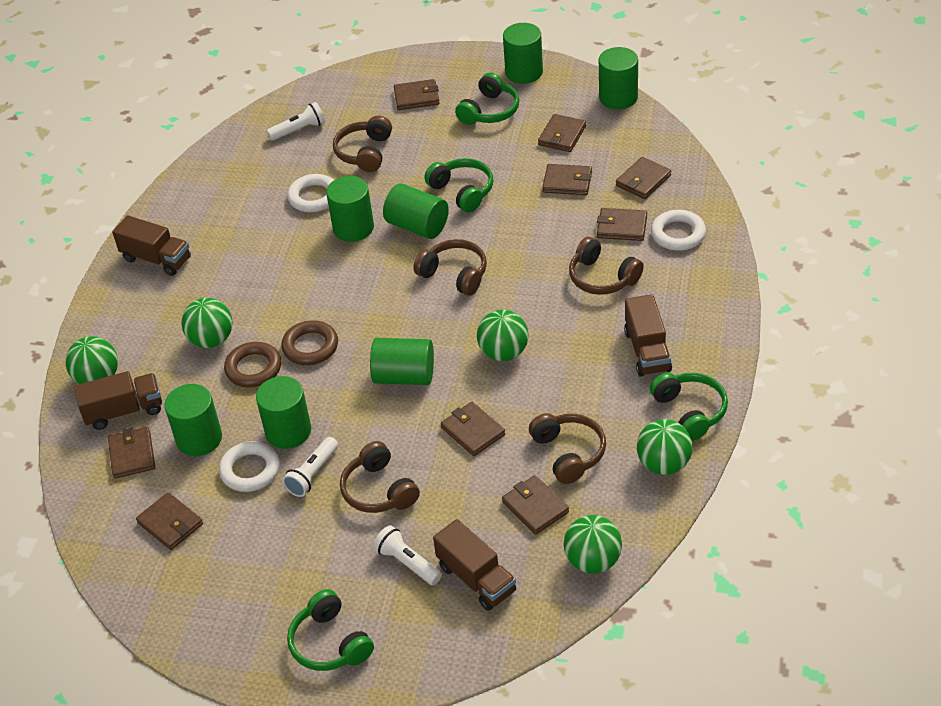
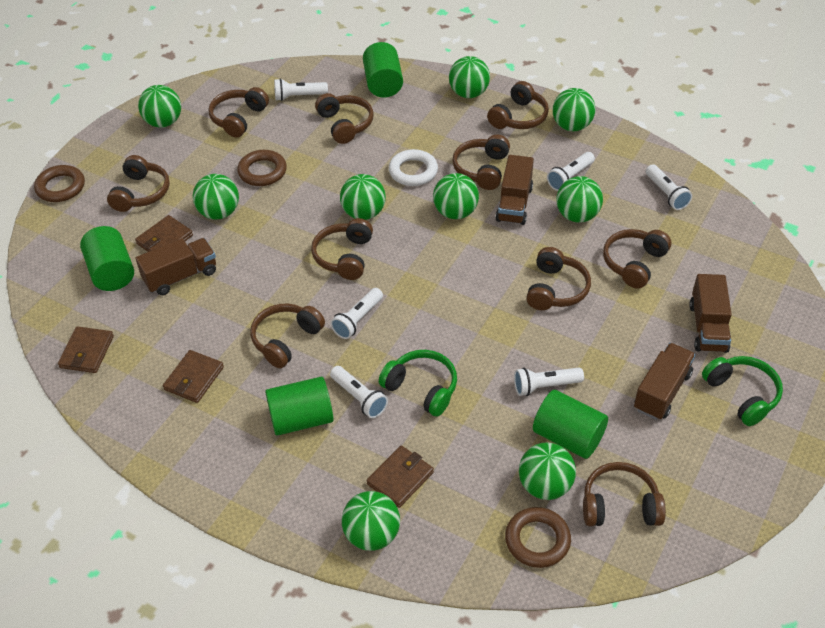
brown headphones: 5 -> 10
brown ring: 2 -> 3
brown wallet: 9 -> 4
green ball: 5 -> 9
green cylinder: 7 -> 4
green headphones: 4 -> 2
white flashlight: 3 -> 6
white ring: 3 -> 1

